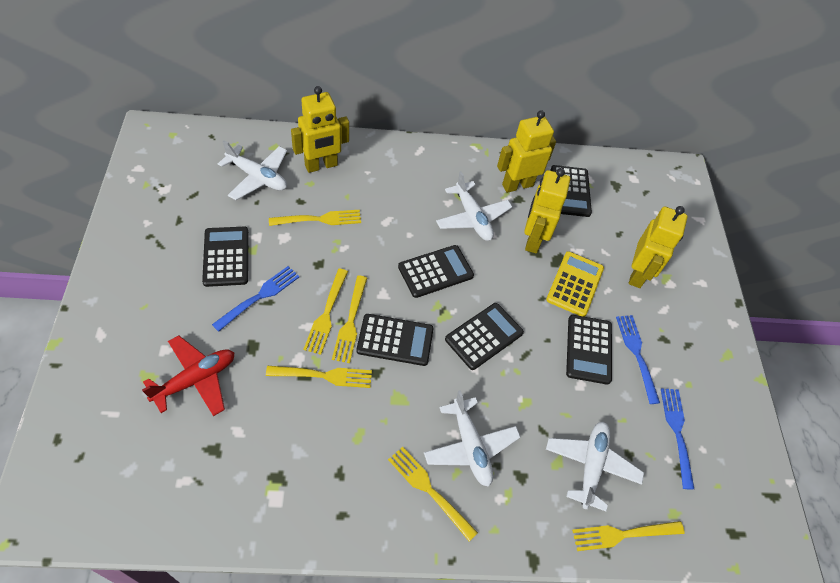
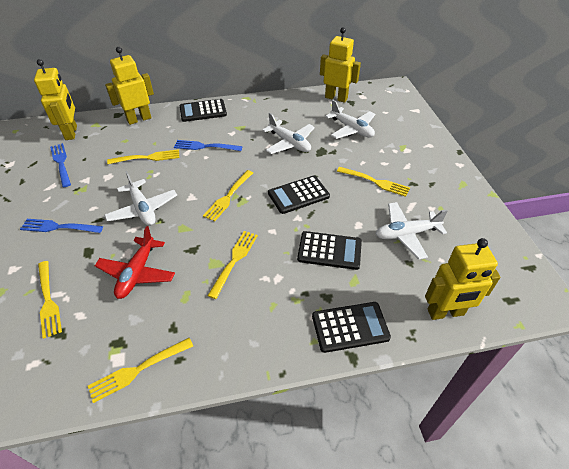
black calculator: 6 -> 4
yellow calculator: 1 -> 0

